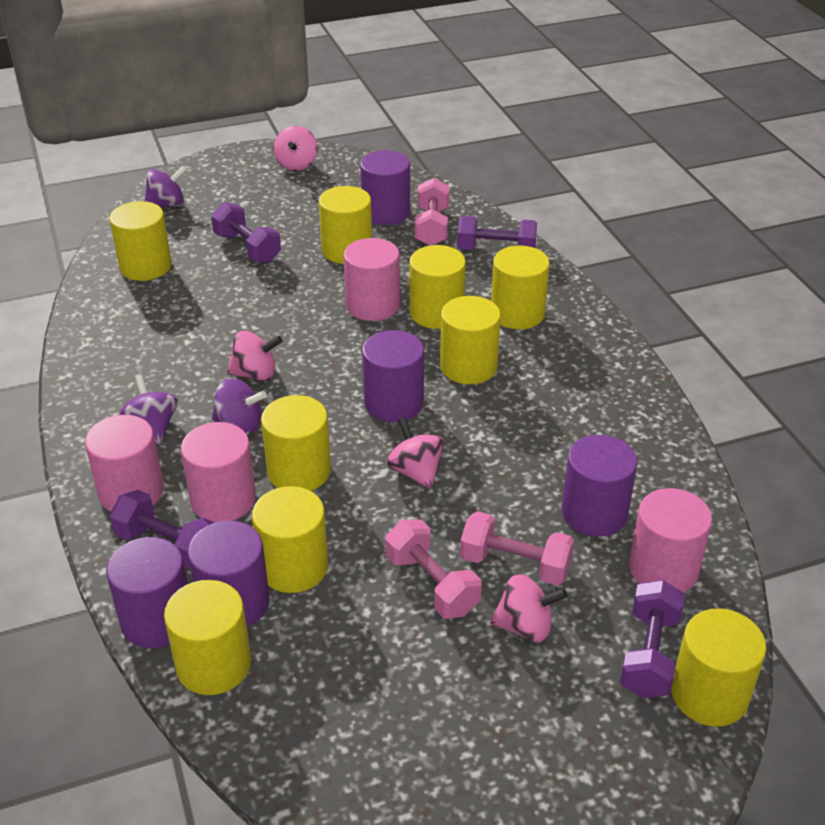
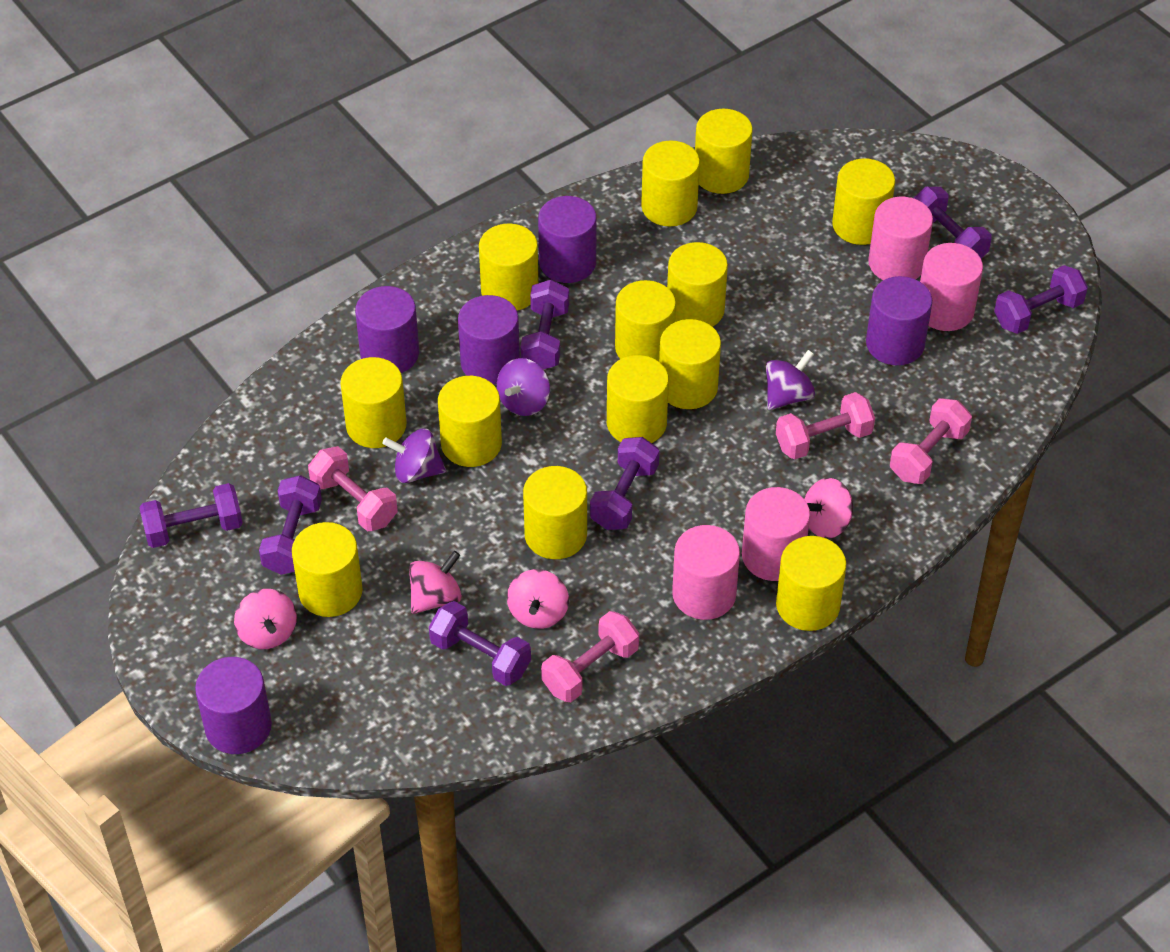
pink dumbbell: 3 -> 4
purple dumbbell: 4 -> 7
yellow cylinder: 9 -> 13

